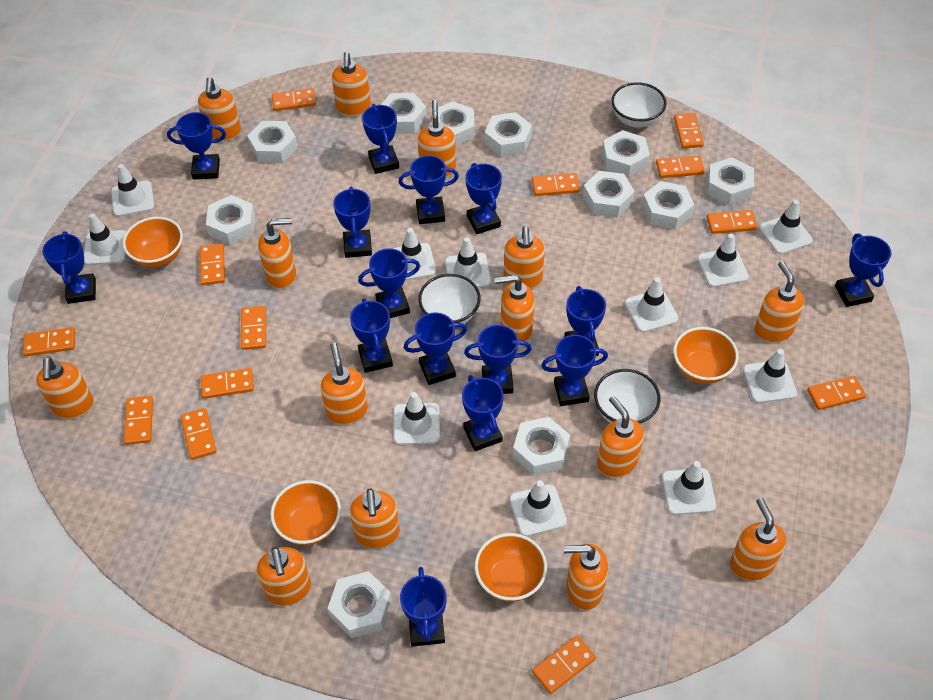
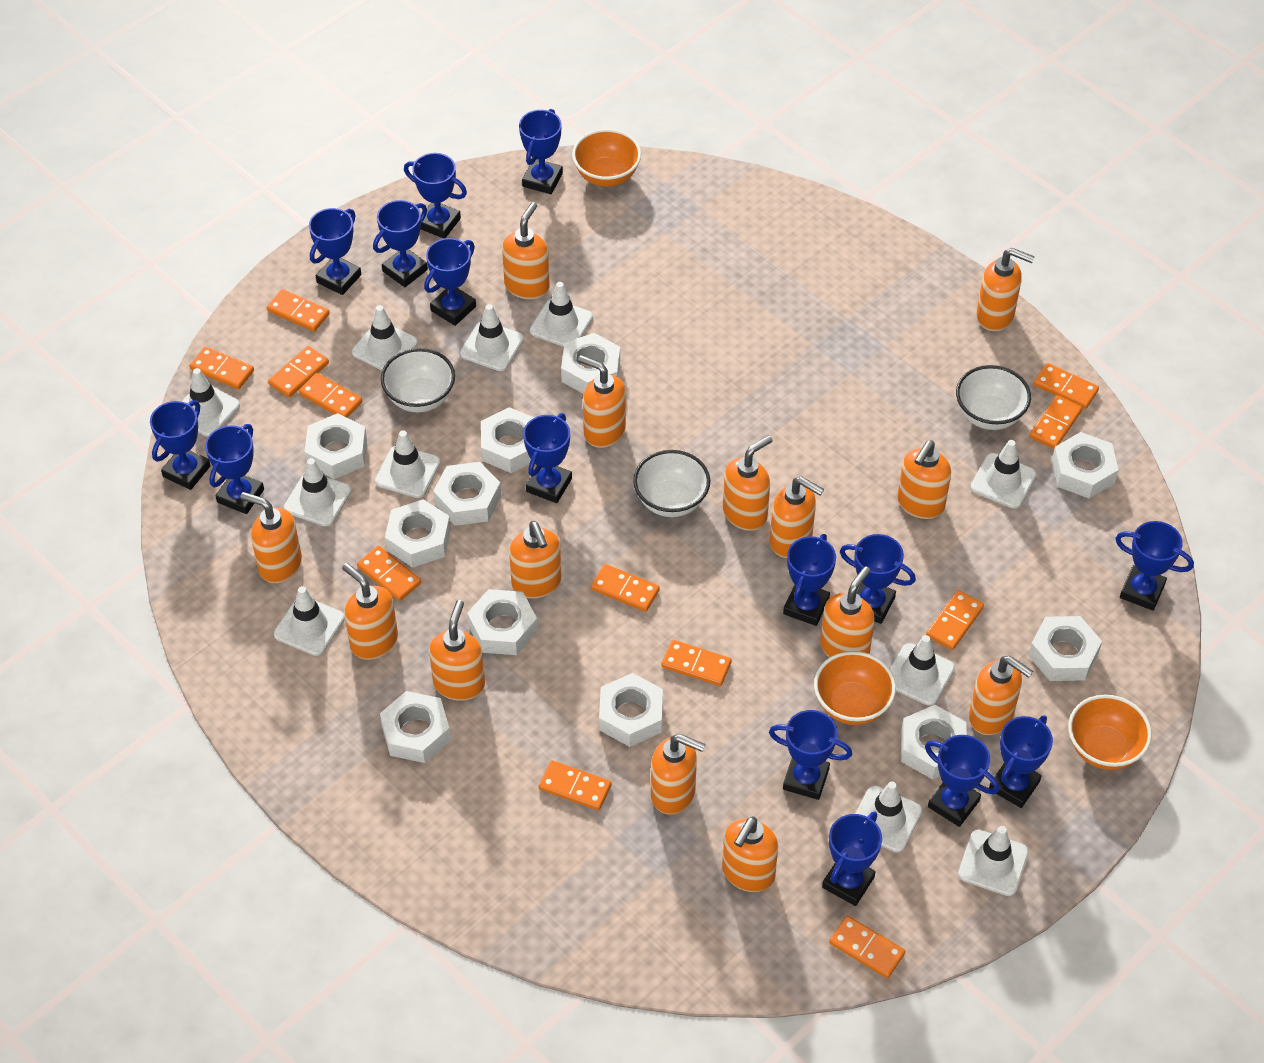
orange bowl: 4 -> 3
orange domino: 13 -> 12

